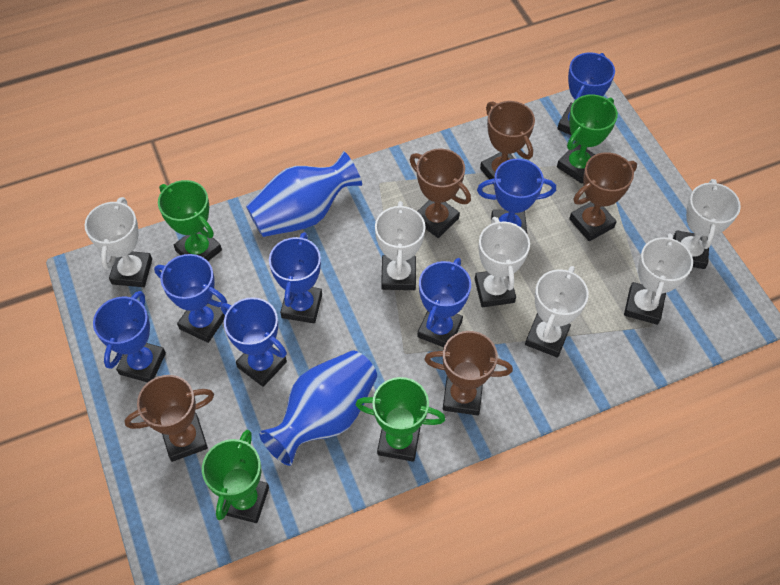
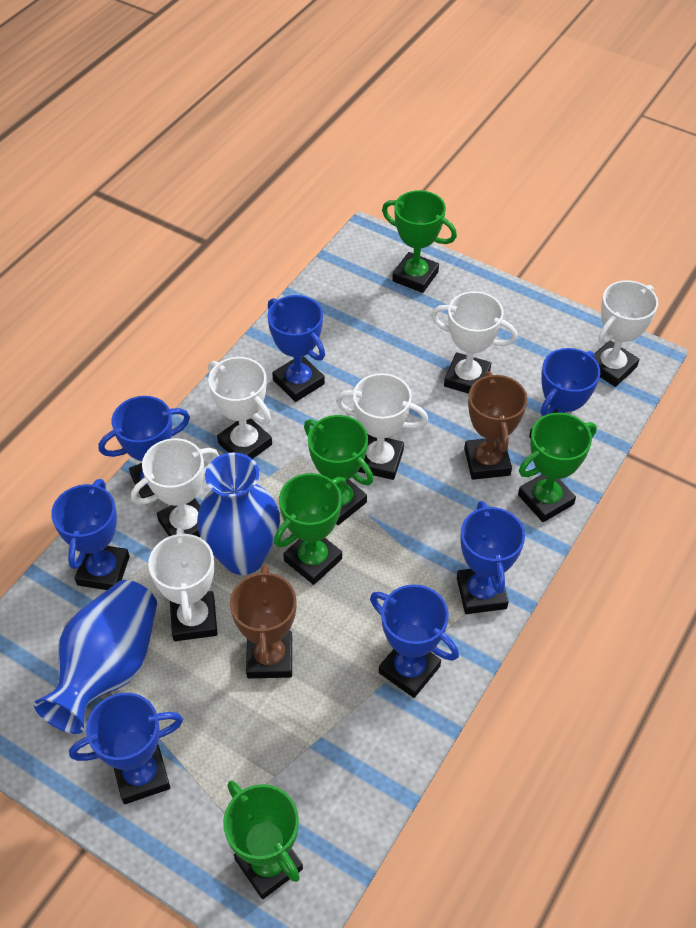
brown trophy: 5 -> 2
green trophy: 4 -> 5

